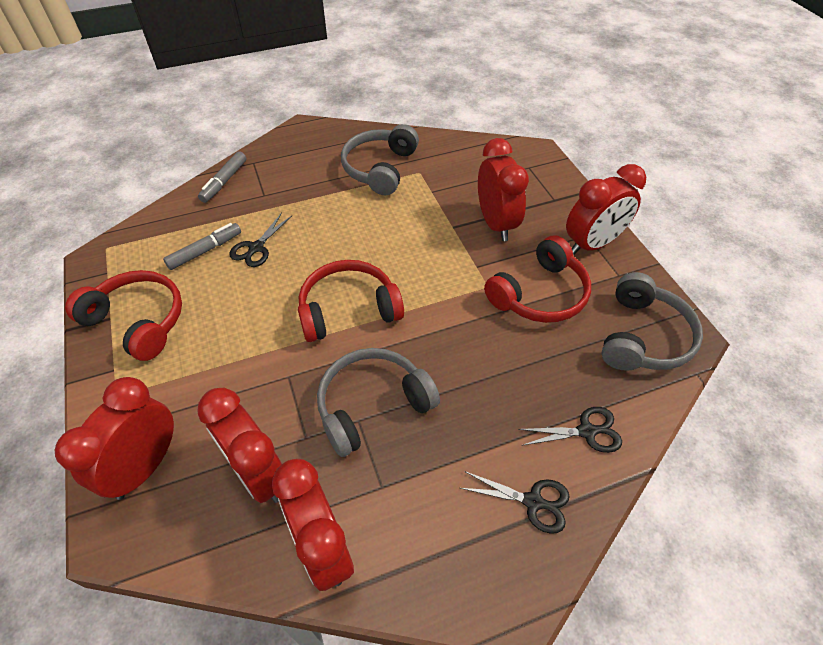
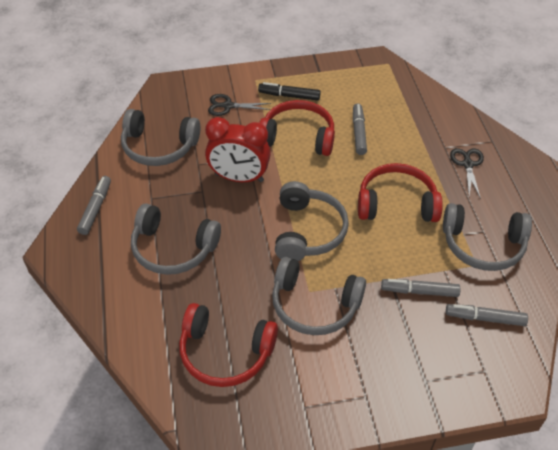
black marker: 0 -> 1
black scissors: 3 -> 2
grey headphones: 3 -> 5
grey marker: 2 -> 4
red clock: 5 -> 1

